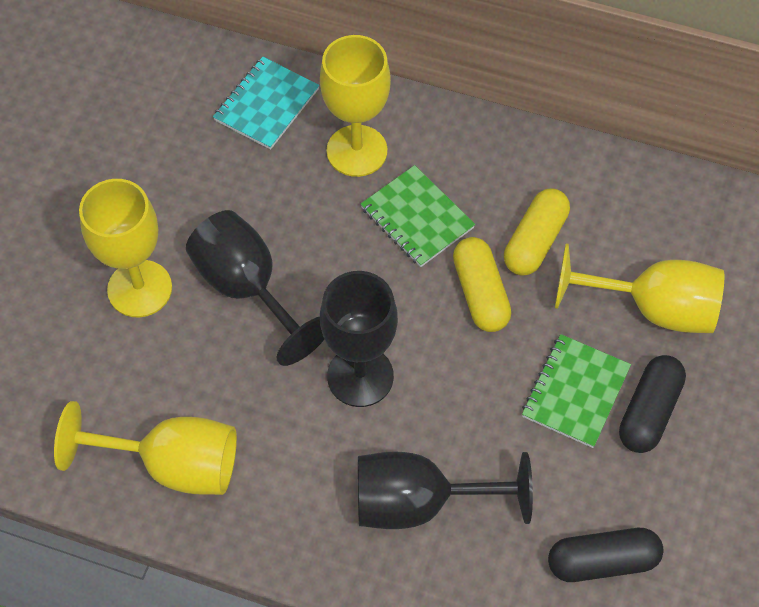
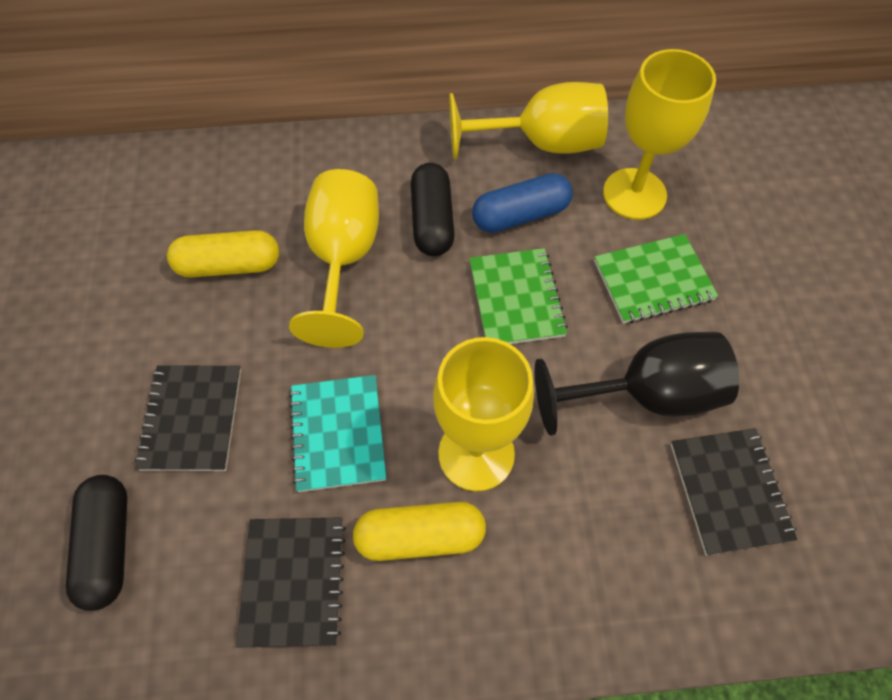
black goblet: 3 -> 1
black notebook: 0 -> 3
blue capsule: 0 -> 1

